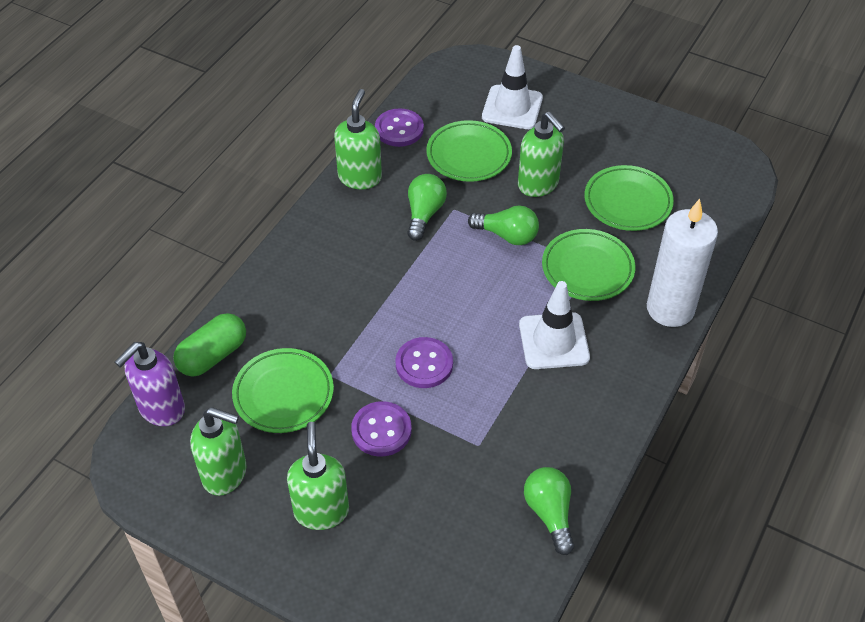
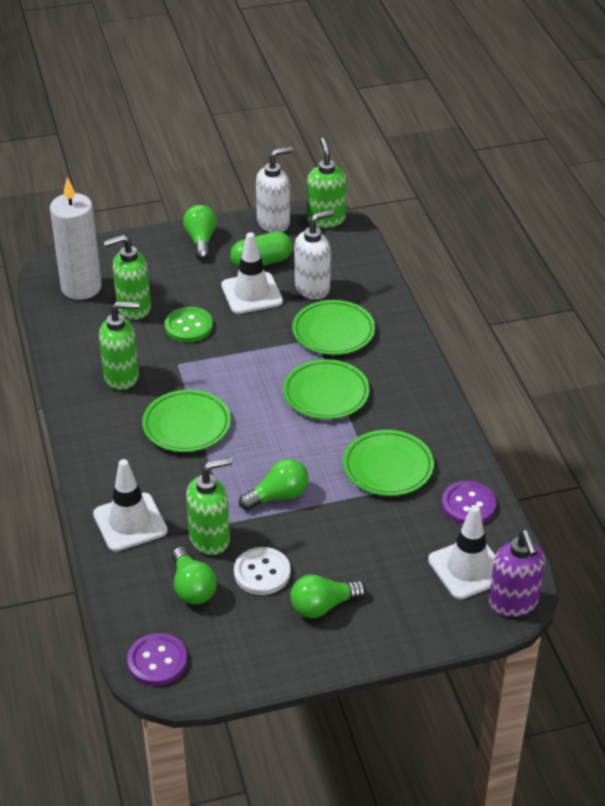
green button: 0 -> 1
green light bulb: 3 -> 4
purple button: 3 -> 2
white button: 0 -> 1
white soap dispenser: 0 -> 2
white traffic cone: 2 -> 3

